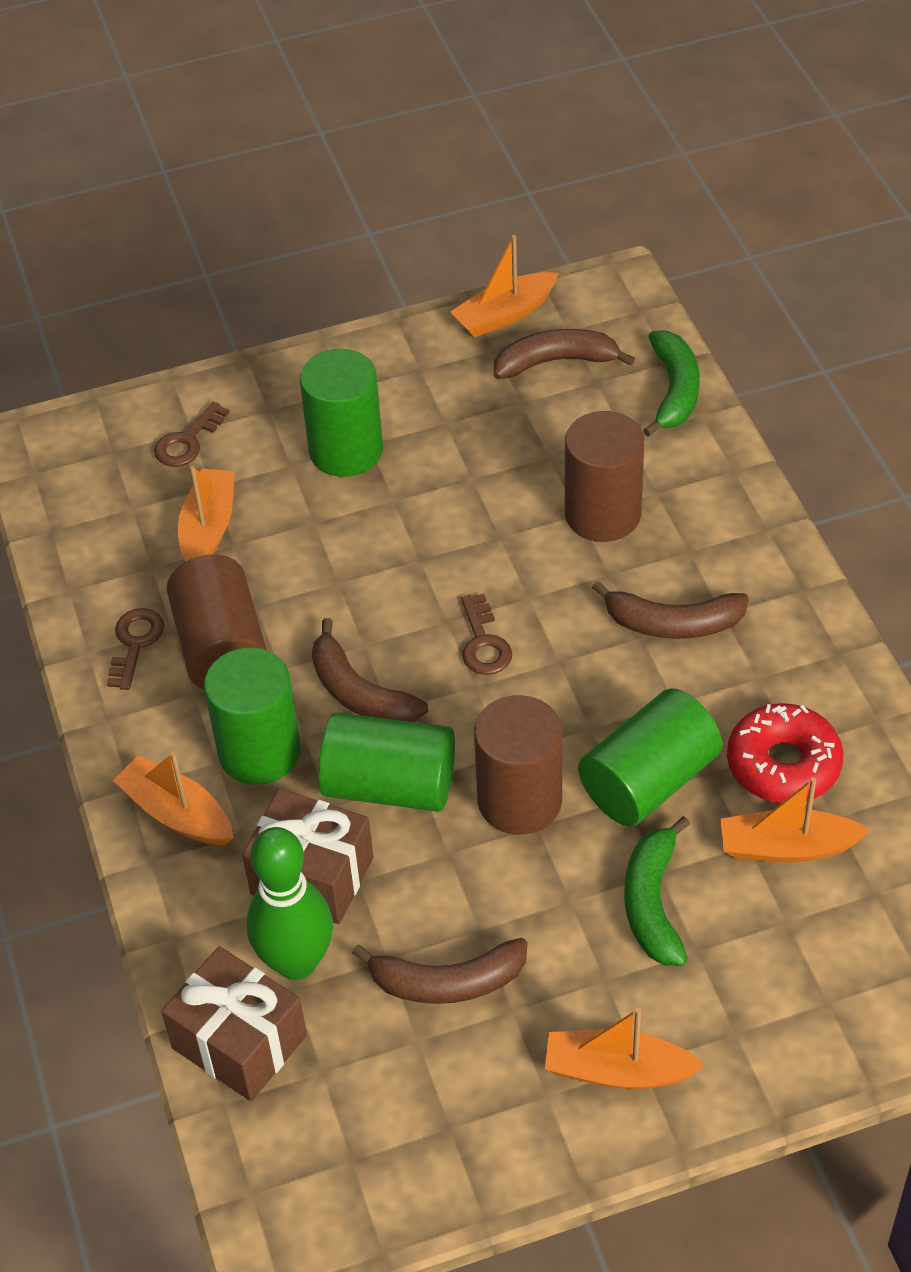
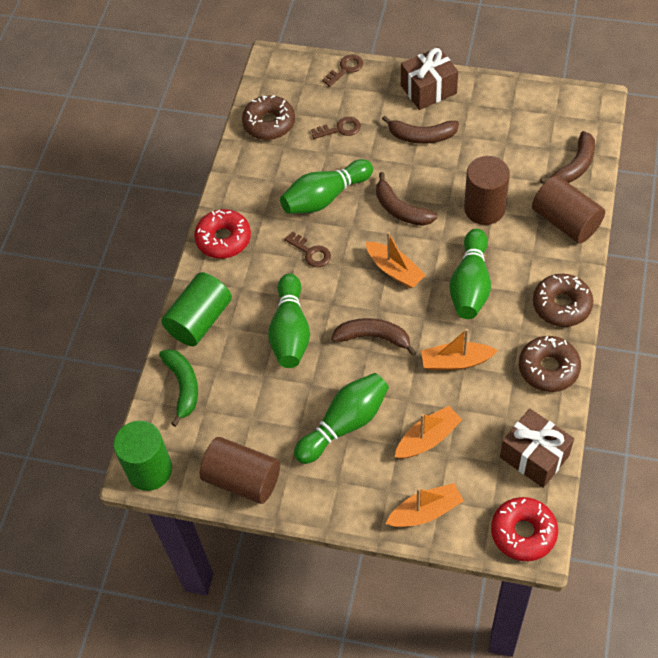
brown donut: 0 -> 3
green banana: 2 -> 1
green bowling pin: 1 -> 4
green cylinder: 4 -> 2
orange boat: 5 -> 4
red donut: 1 -> 2

